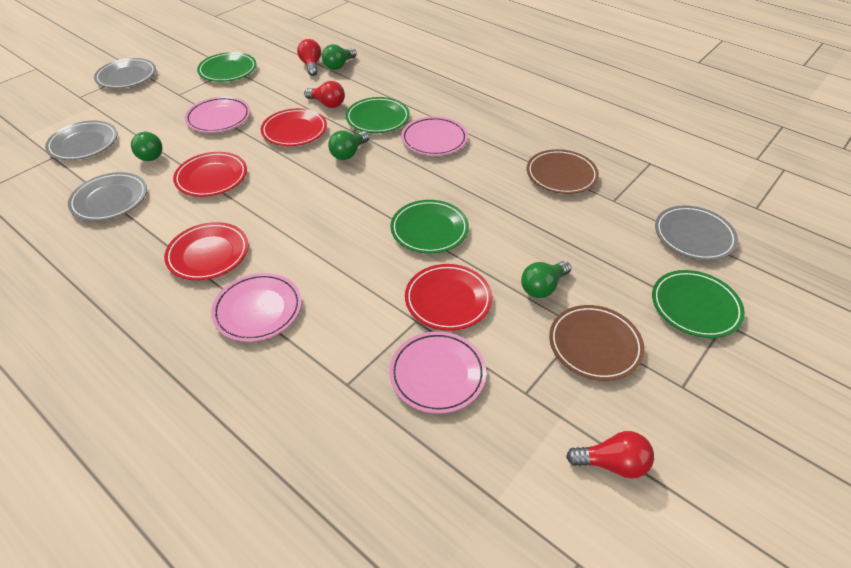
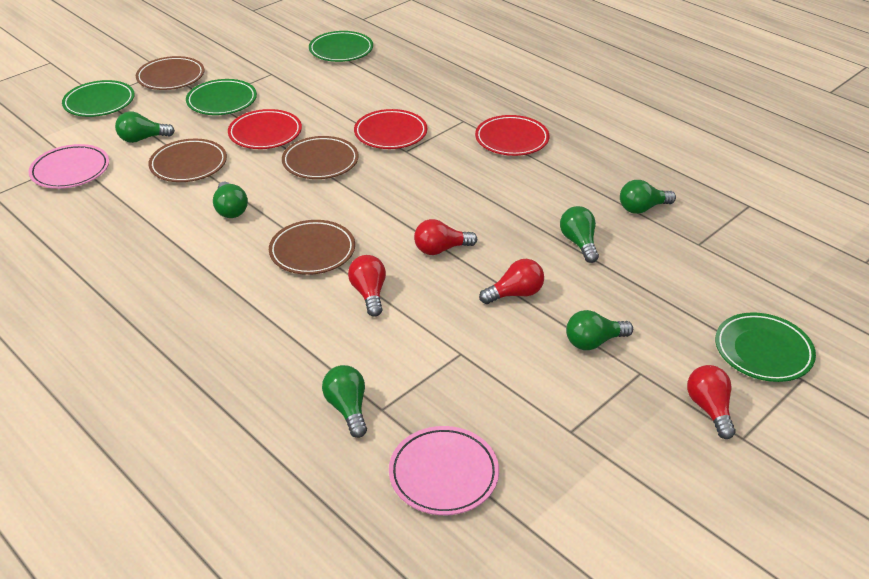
brown plate: 2 -> 4
green light bulb: 4 -> 6
grey plate: 4 -> 0
pink plate: 4 -> 2
red light bulb: 3 -> 4
red plate: 4 -> 3

